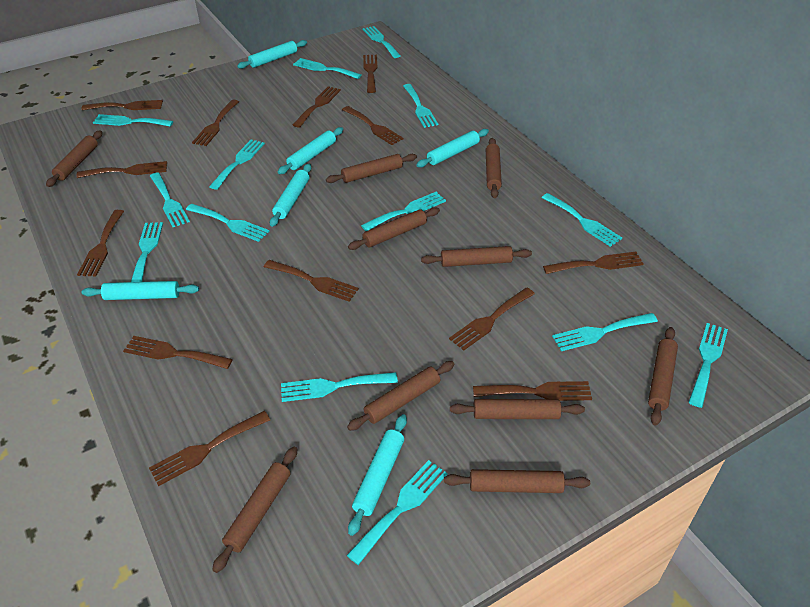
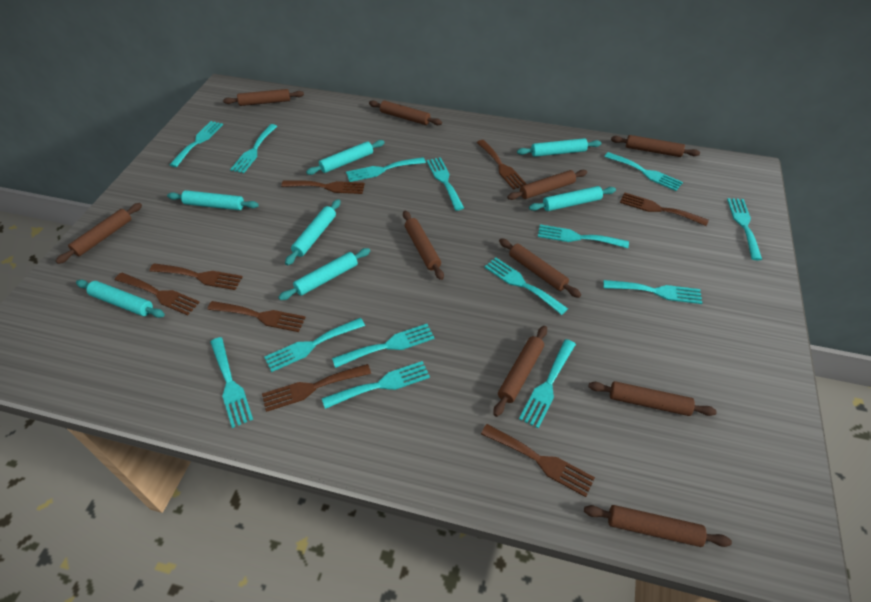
brown fork: 13 -> 8
turquoise rolling pin: 6 -> 7

